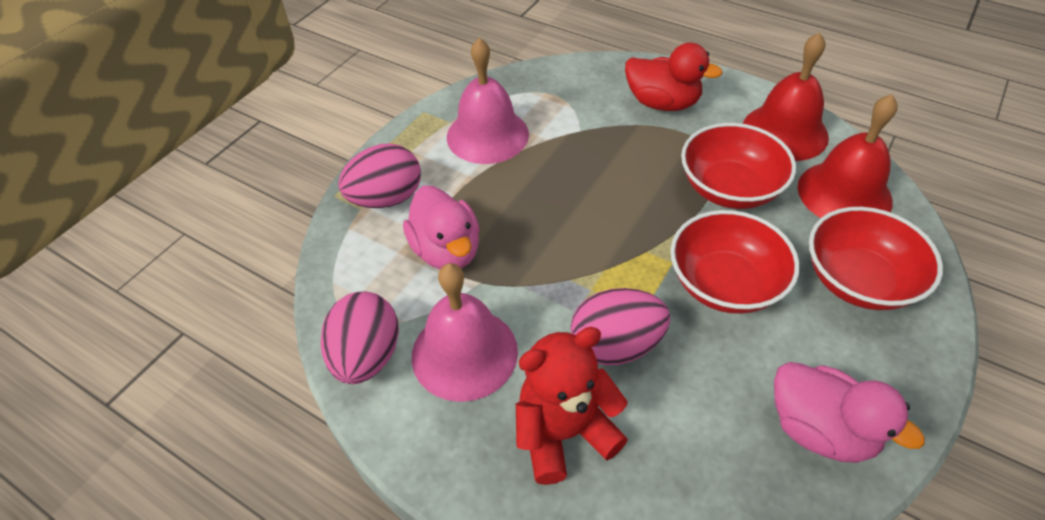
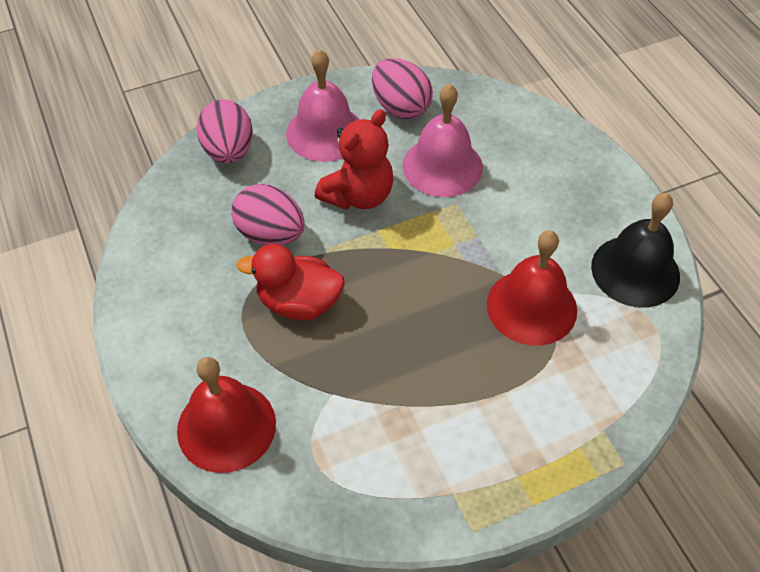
black bell: 0 -> 1
pink duck: 2 -> 0
red bowl: 3 -> 0

